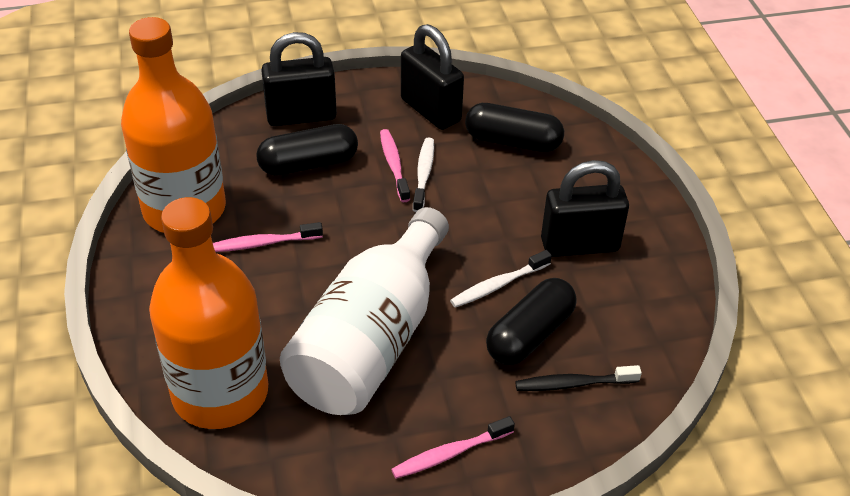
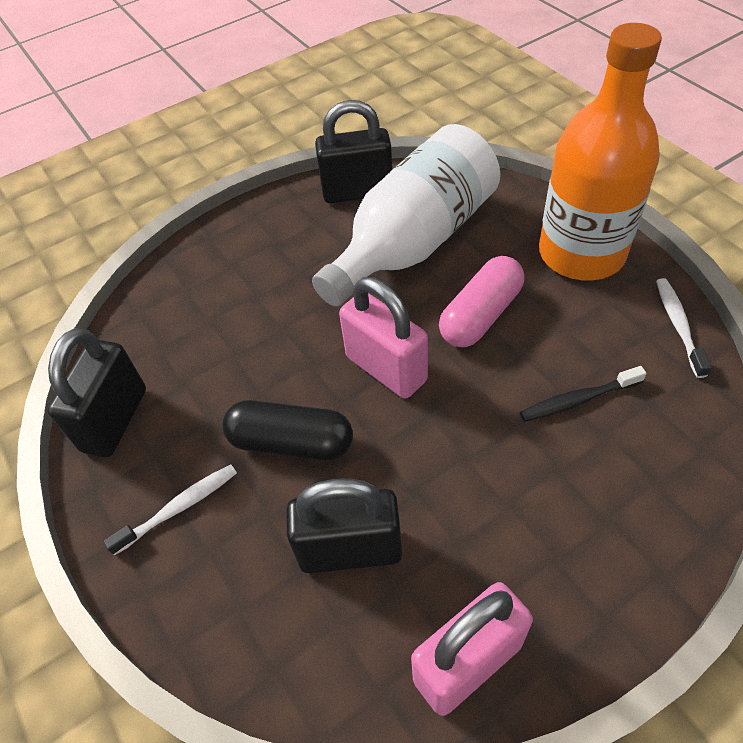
black capsule: 3 -> 1
orange bottle: 2 -> 1
pink capsule: 0 -> 1
pink padlock: 0 -> 2
pink toothbrush: 3 -> 0

